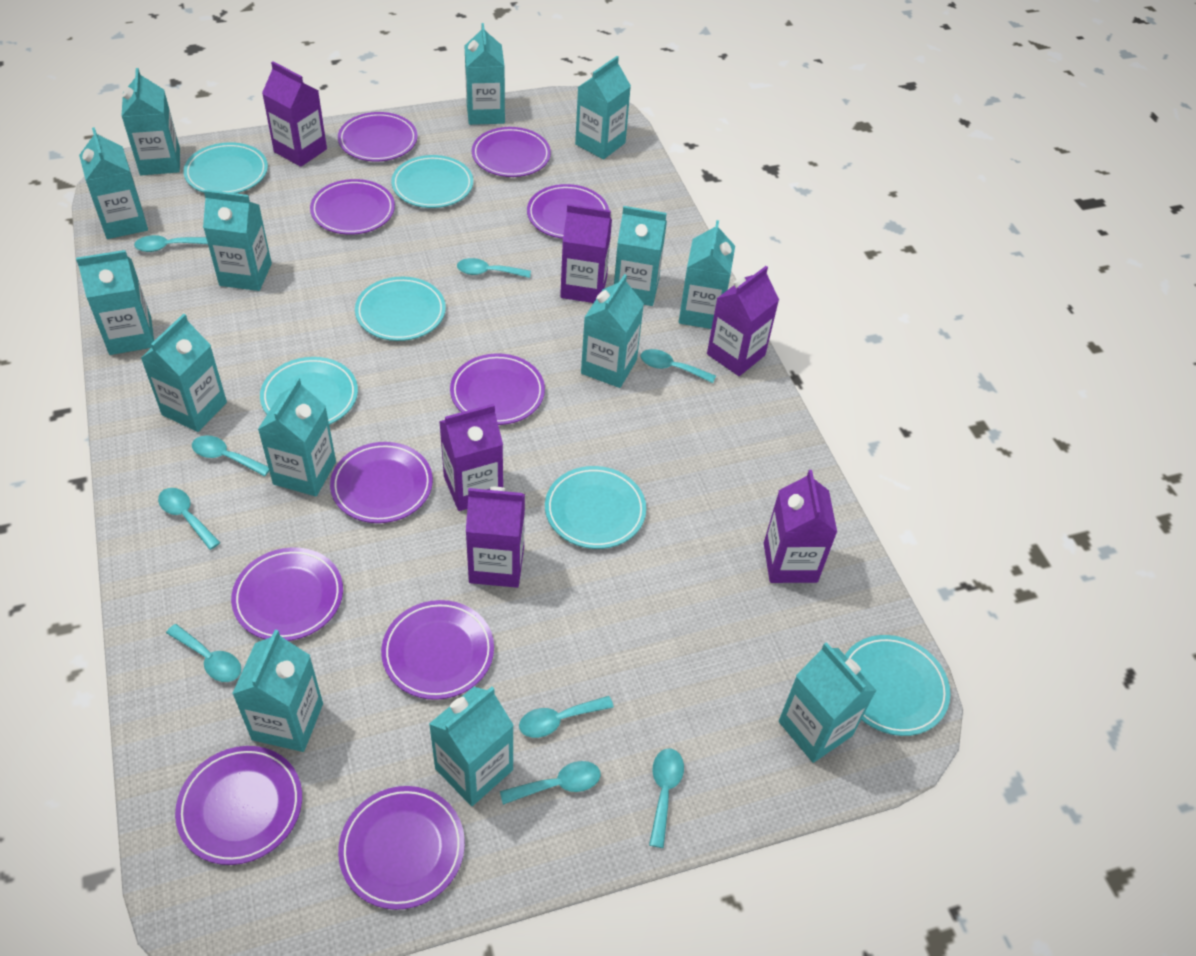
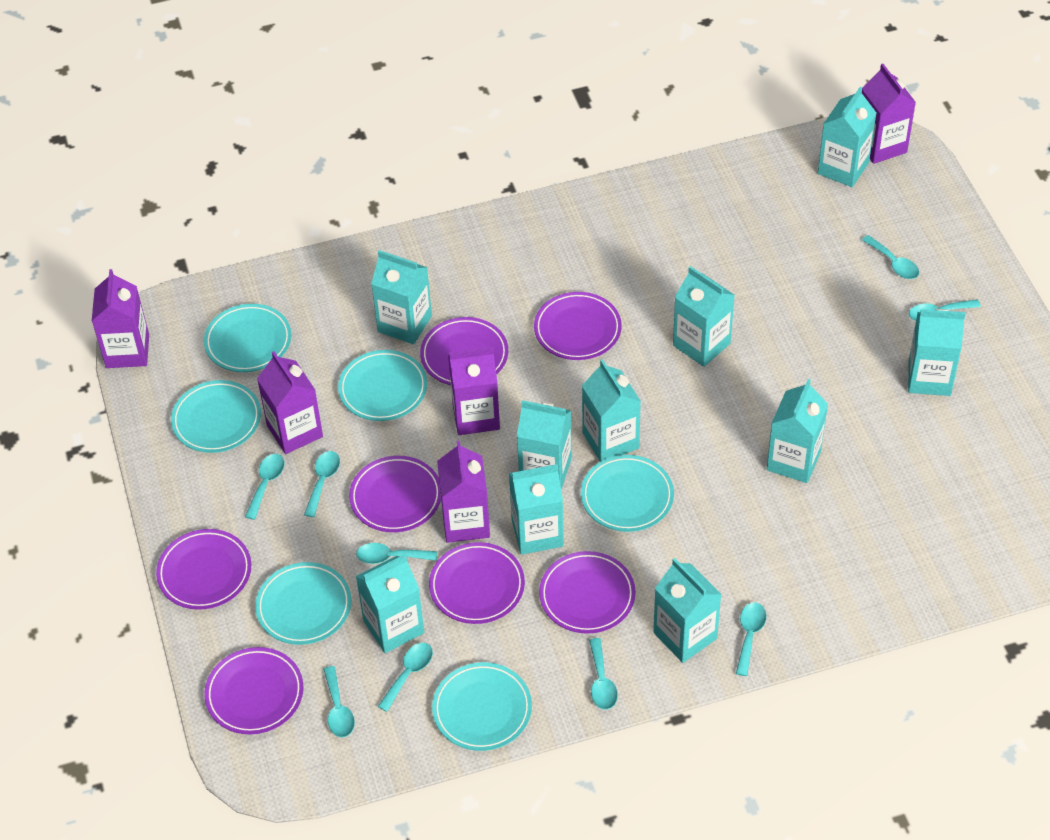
purple carton: 6 -> 5
purple plate: 10 -> 7
turquoise carton: 14 -> 10

